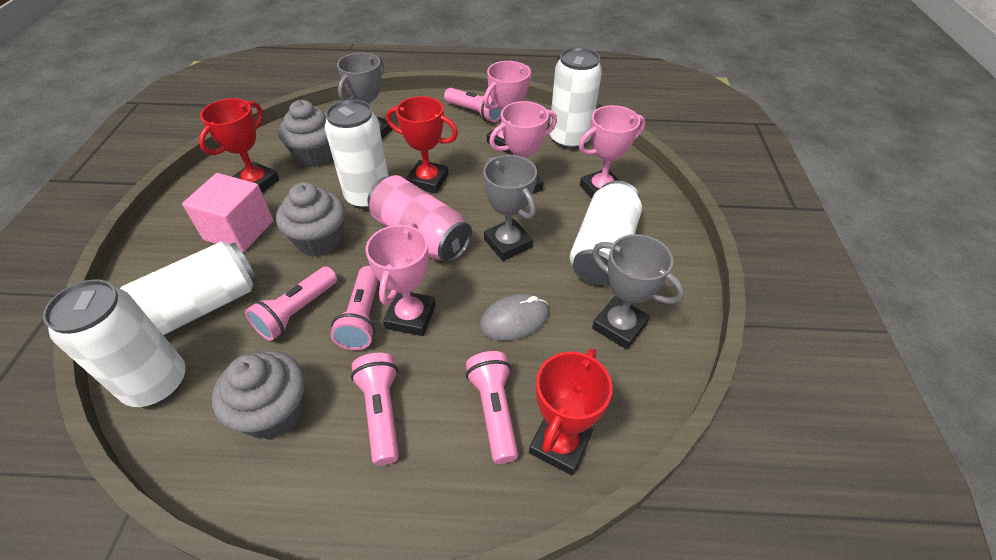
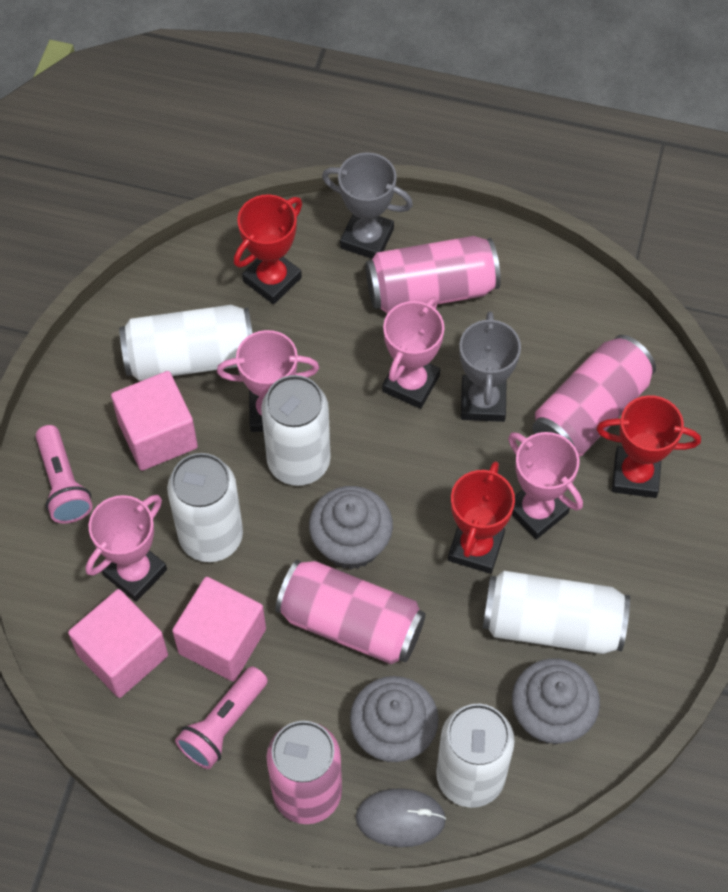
grey trophy: 3 -> 2
pink can: 1 -> 4
pink cube: 1 -> 3
pink flashlight: 5 -> 2

